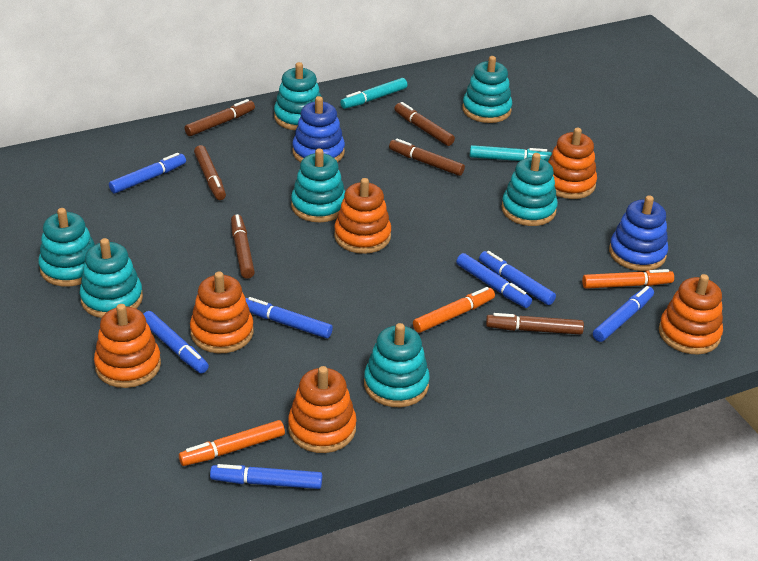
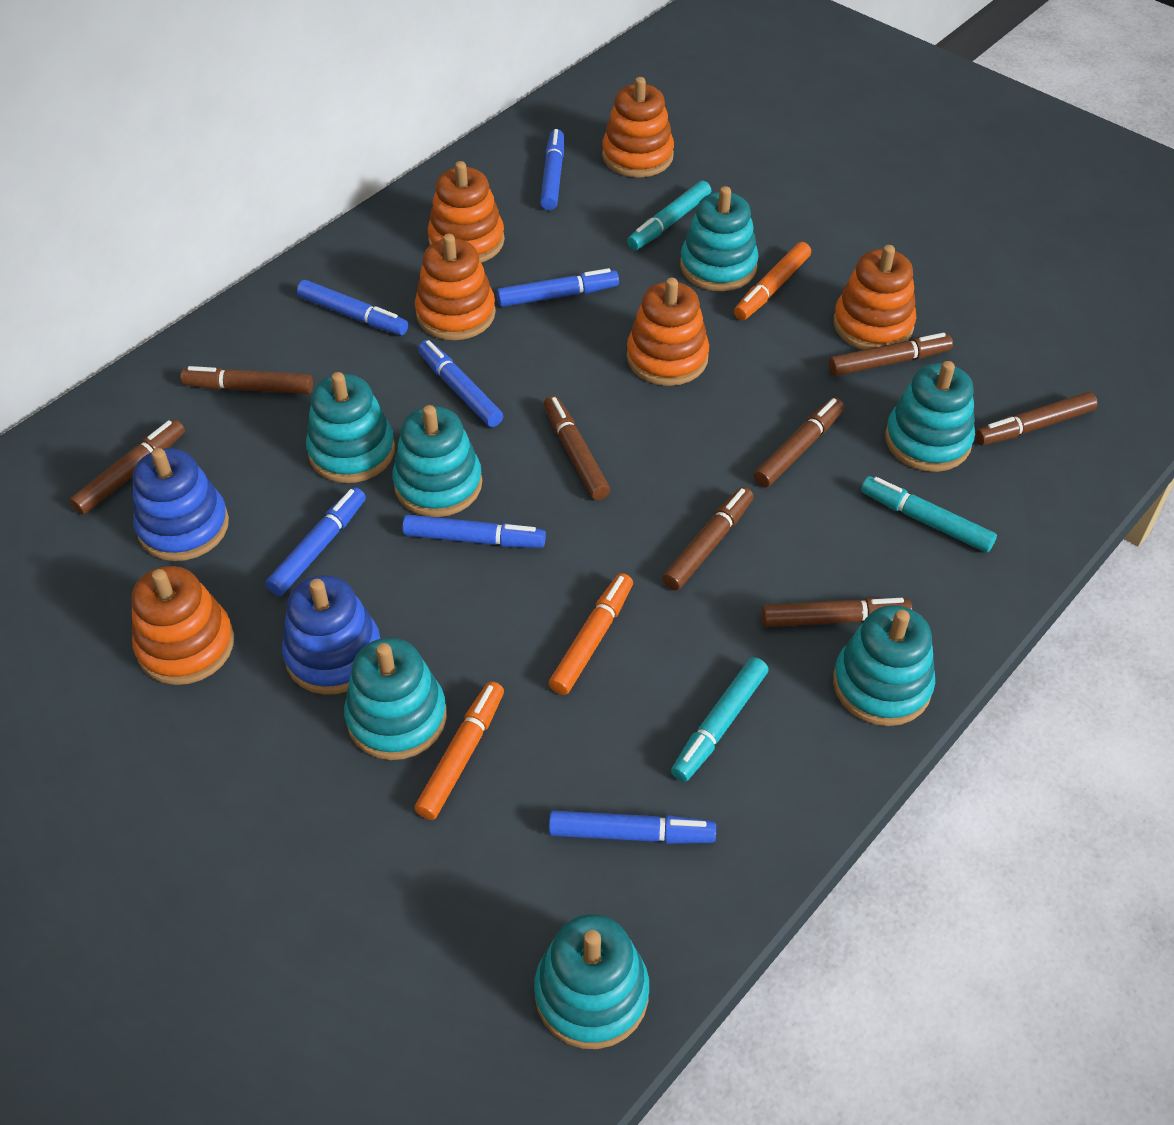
brown marker: 6 -> 8
turquoise marker: 2 -> 3

